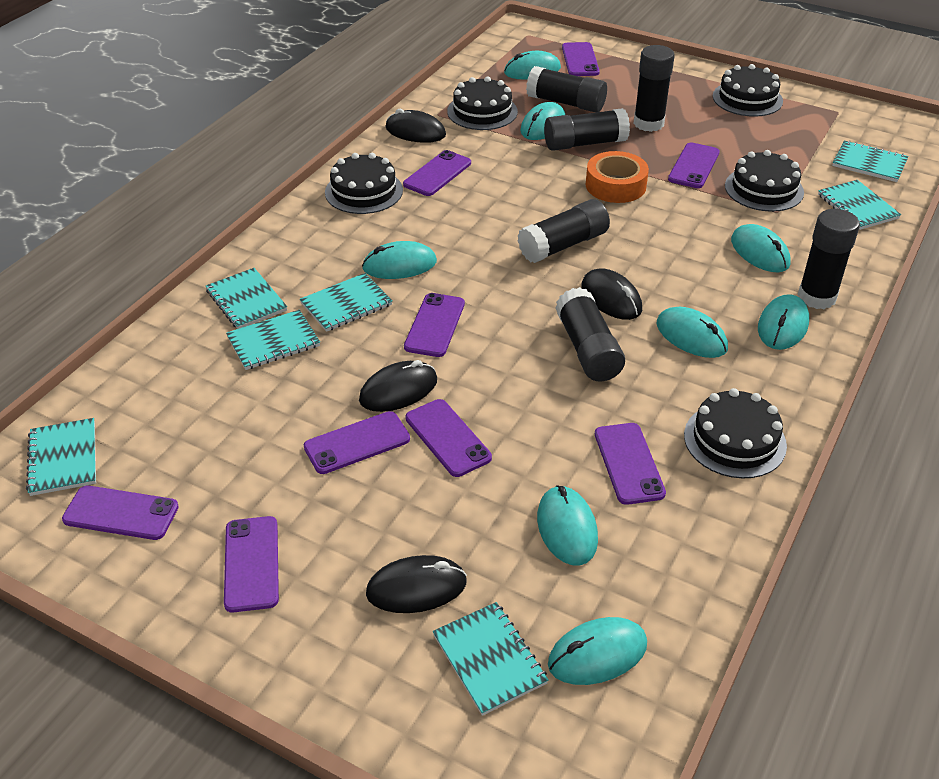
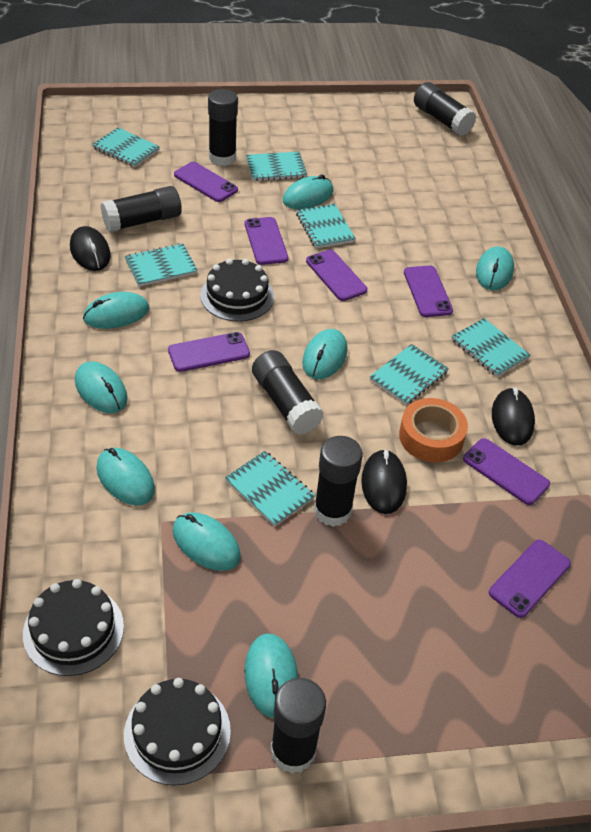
black cake: 5 -> 3
black mouse: 4 -> 3
purple phone: 9 -> 7

